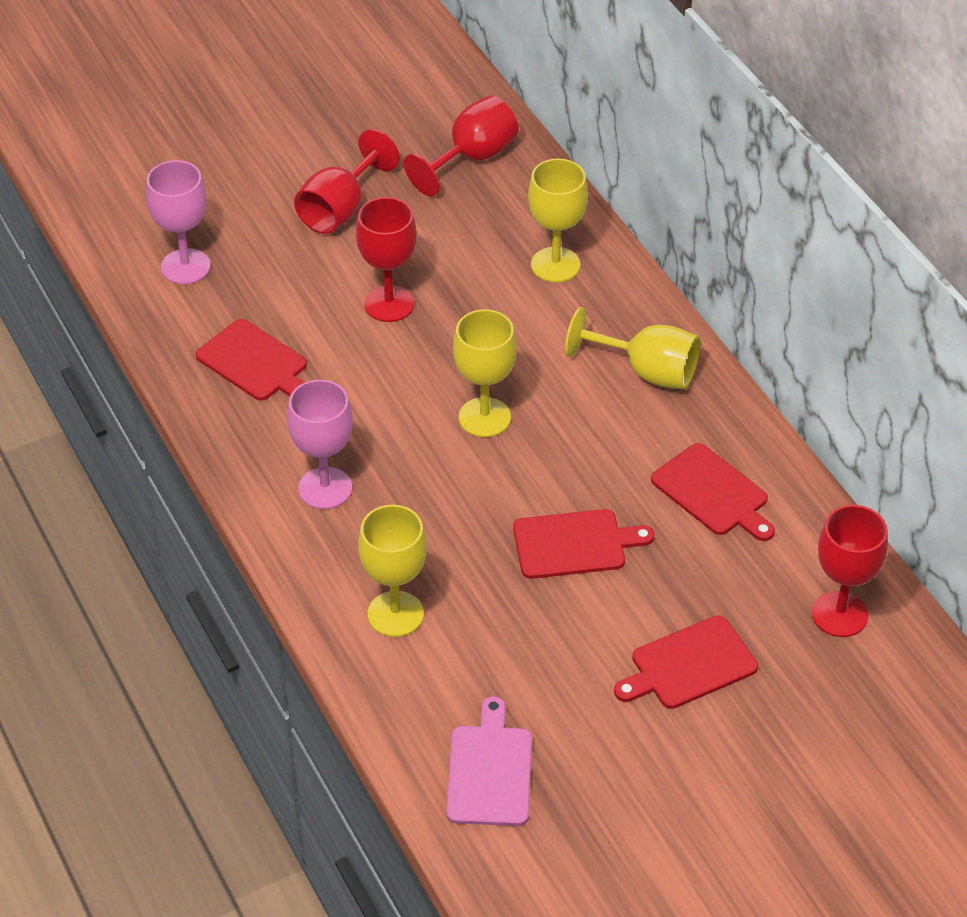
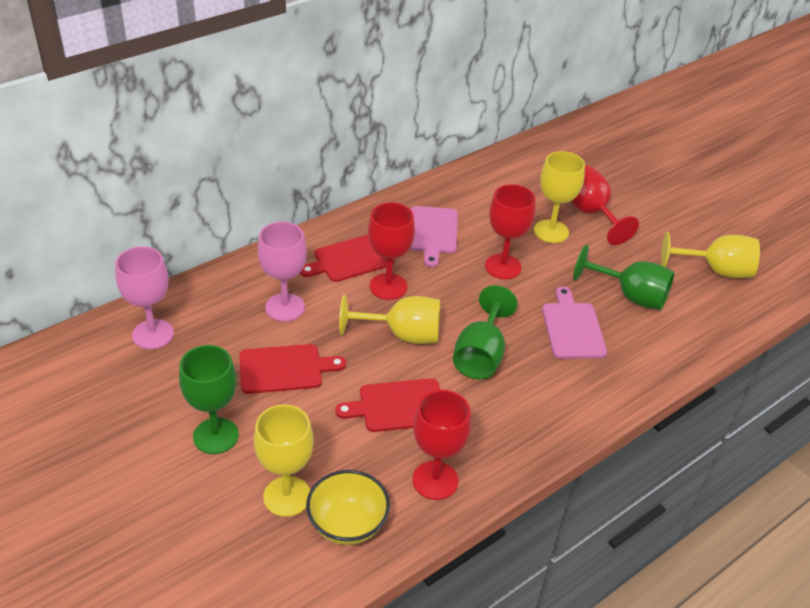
green goblet: 0 -> 3
pink cutting board: 1 -> 2
red cutting board: 4 -> 3
yellow bowl: 0 -> 1

